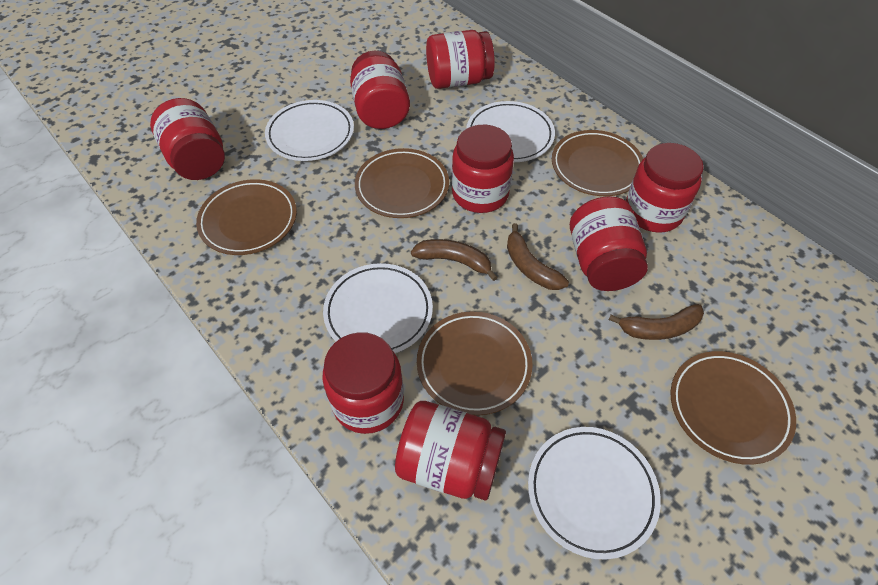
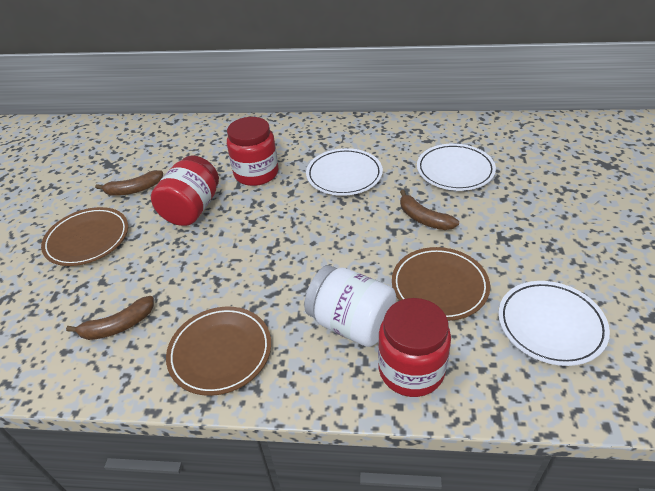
brown plate: 5 -> 3
red jar: 8 -> 3
white jar: 0 -> 1
white plate: 4 -> 3

